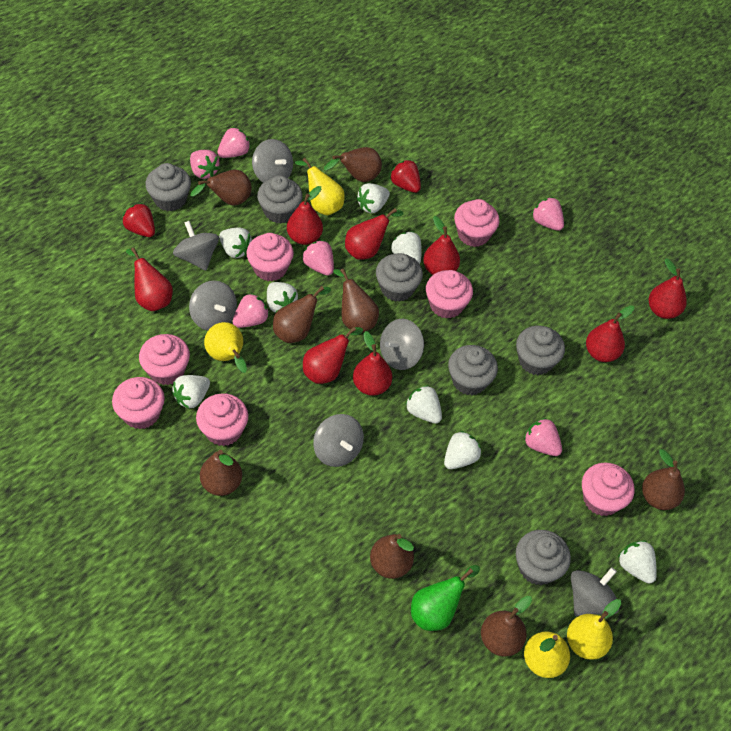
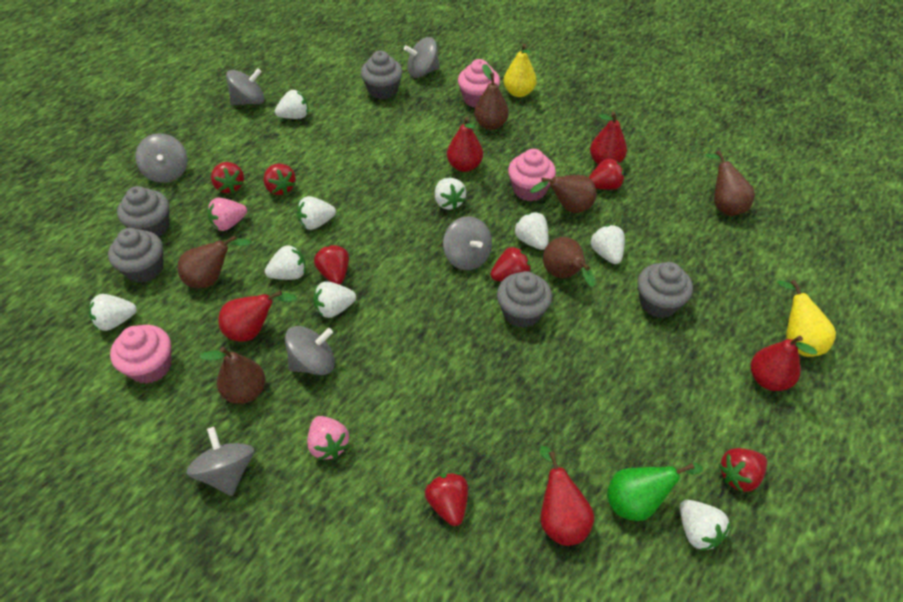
brown pear: 8 -> 6
grey cupcake: 6 -> 5
pink cupcake: 7 -> 3
pink strawberry: 6 -> 2
red pear: 8 -> 5
red strawberry: 2 -> 7
white strawberry: 8 -> 9
yellow pear: 4 -> 2

